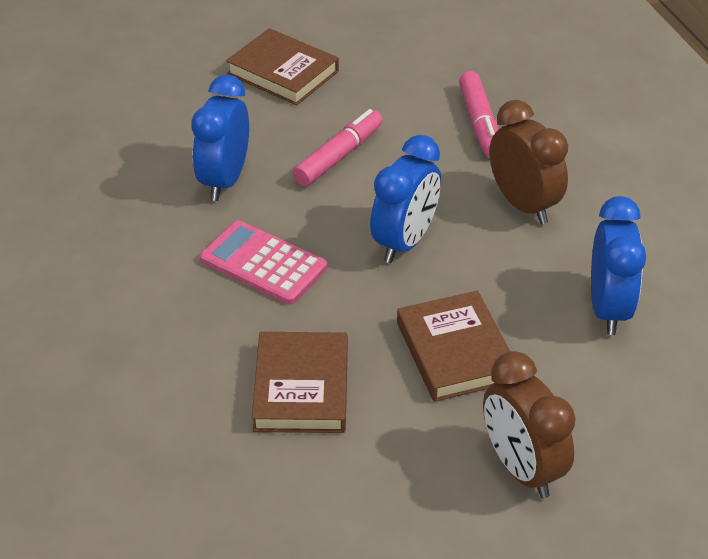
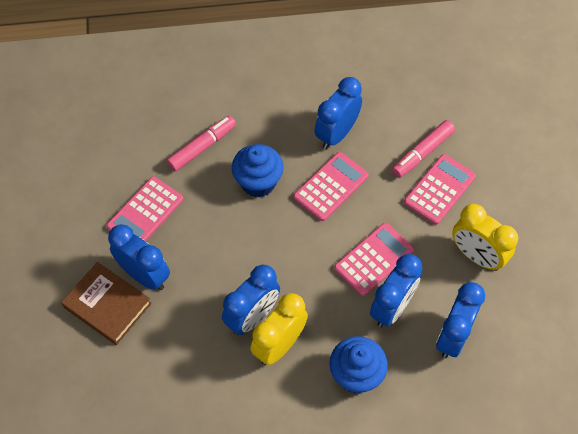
blue clock: 3 -> 5
blue cupcake: 0 -> 2
brown book: 3 -> 1
brown clock: 2 -> 0
pink calculator: 1 -> 4
yellow clock: 0 -> 2

